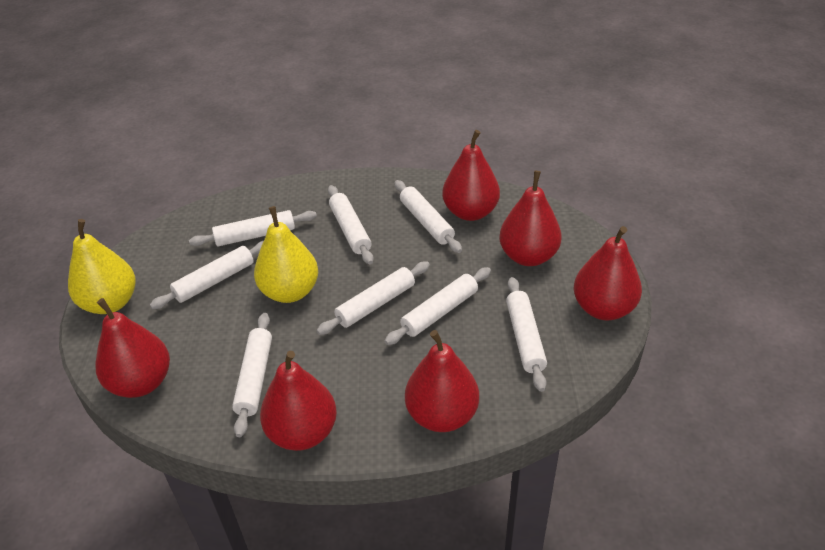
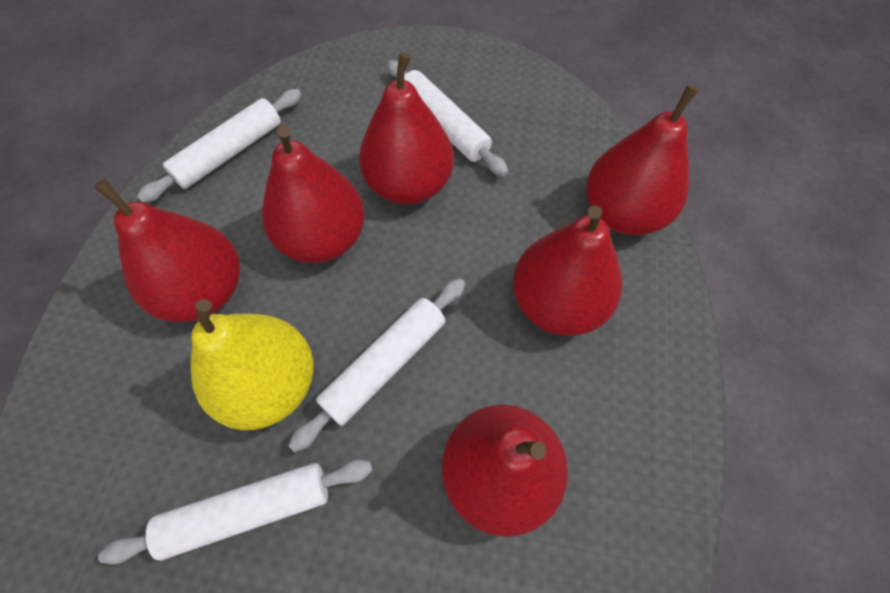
white rolling pin: 8 -> 4
yellow pear: 2 -> 1

